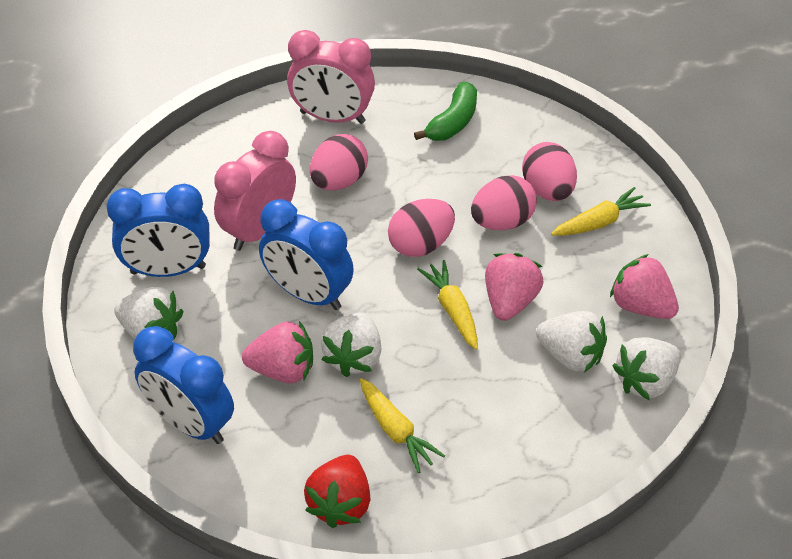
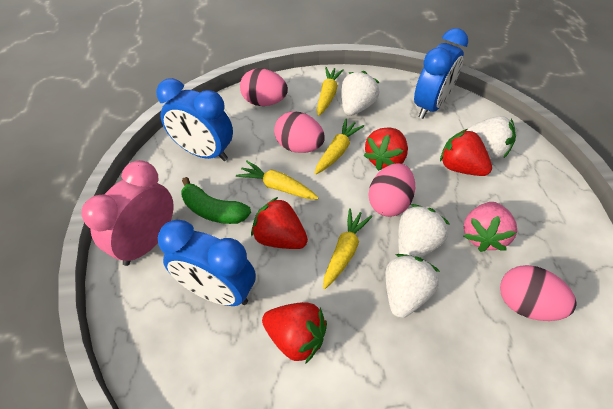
pink clock: 2 -> 1
pink strawberry: 3 -> 1
red strawberry: 1 -> 4
yellow carrot: 3 -> 4

